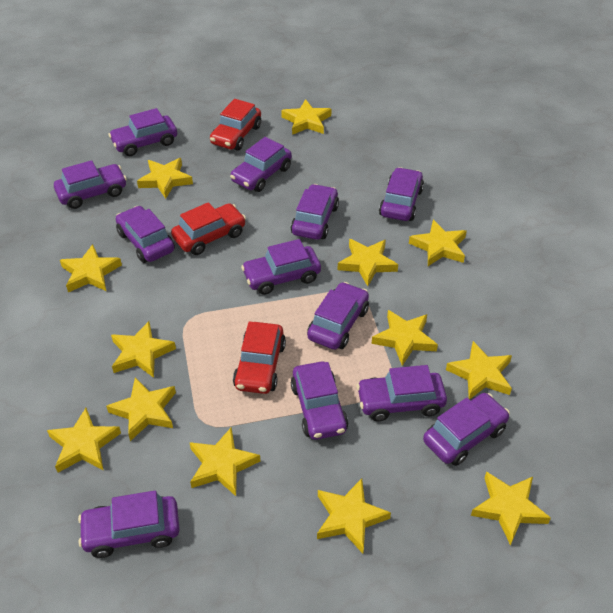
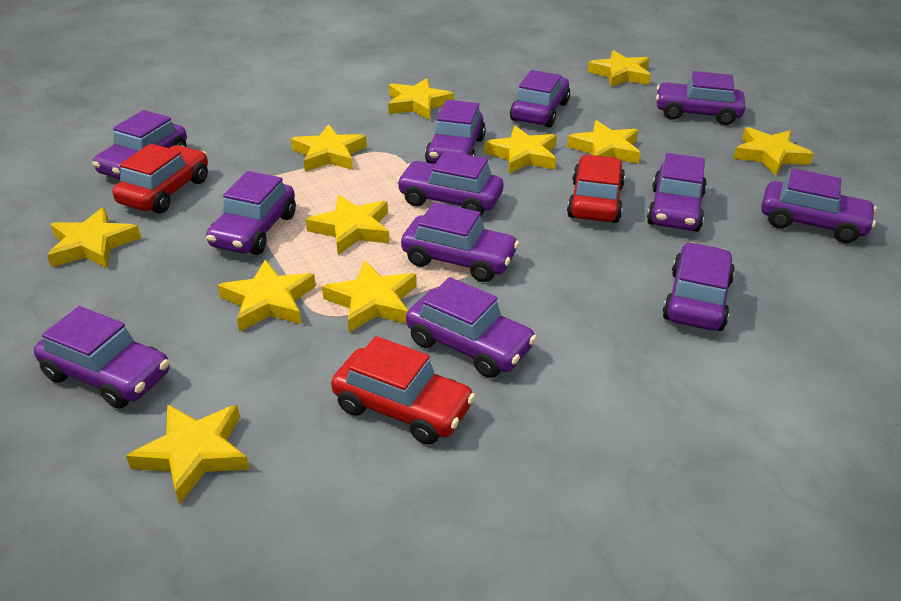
yellow star: 13 -> 11

